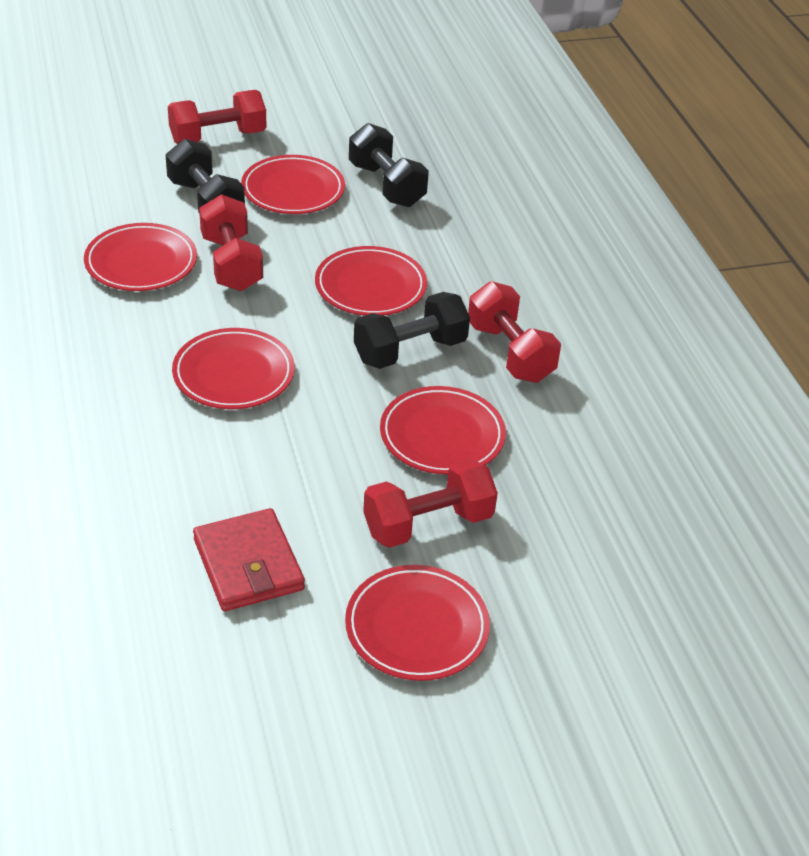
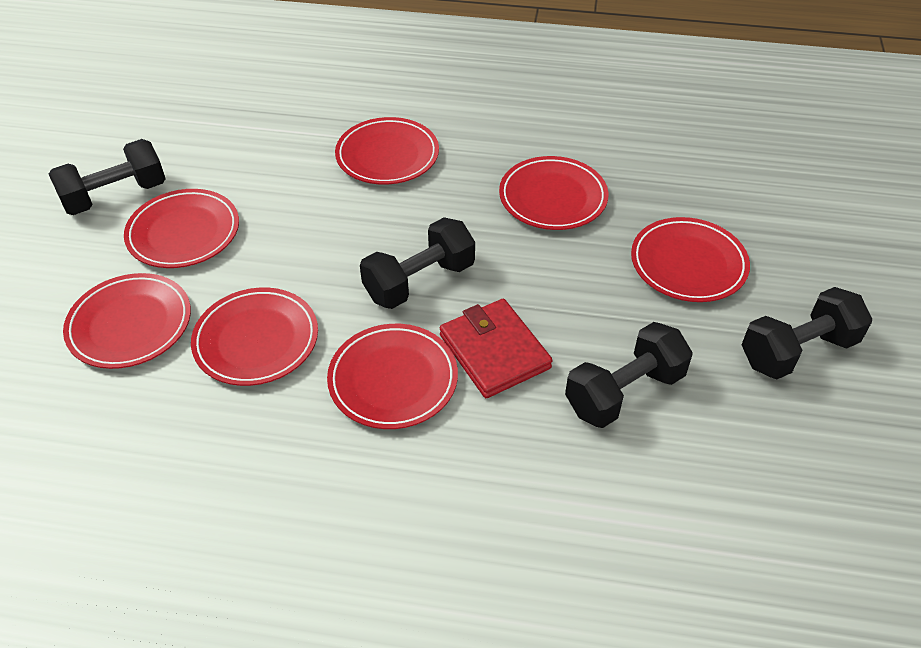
black dumbbell: 3 -> 4
red dumbbell: 4 -> 0
red plate: 6 -> 7

